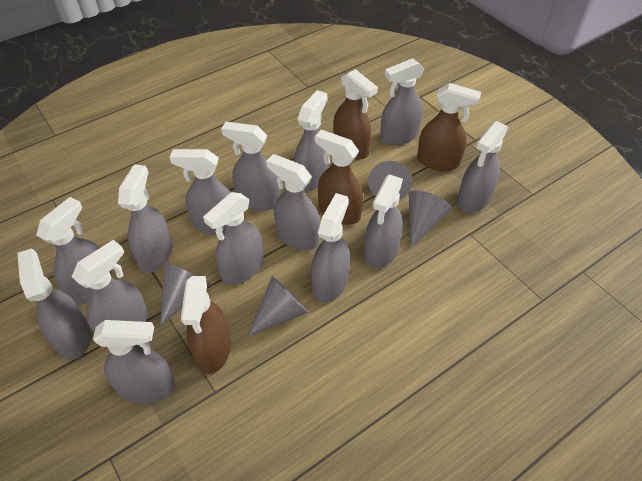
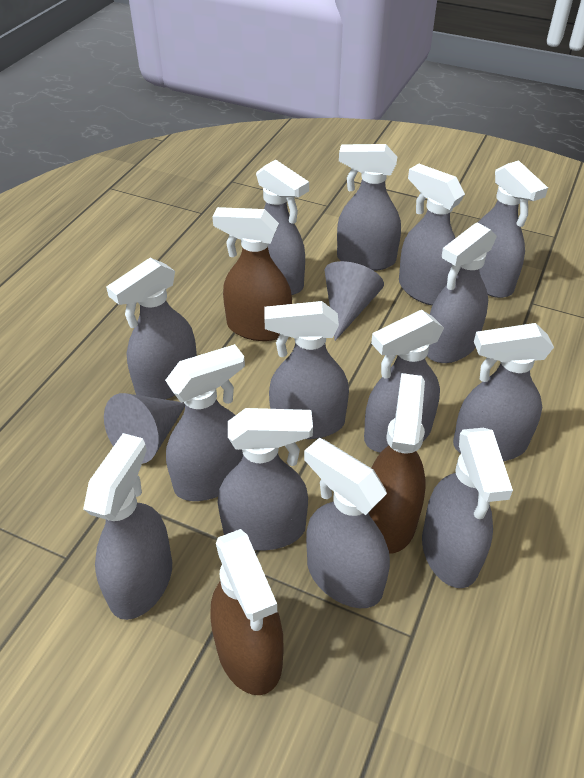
brown spray bottle: 4 -> 3
grey cone: 4 -> 2

